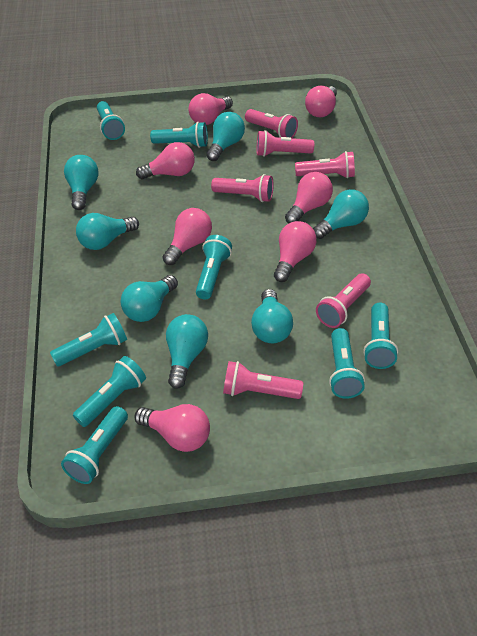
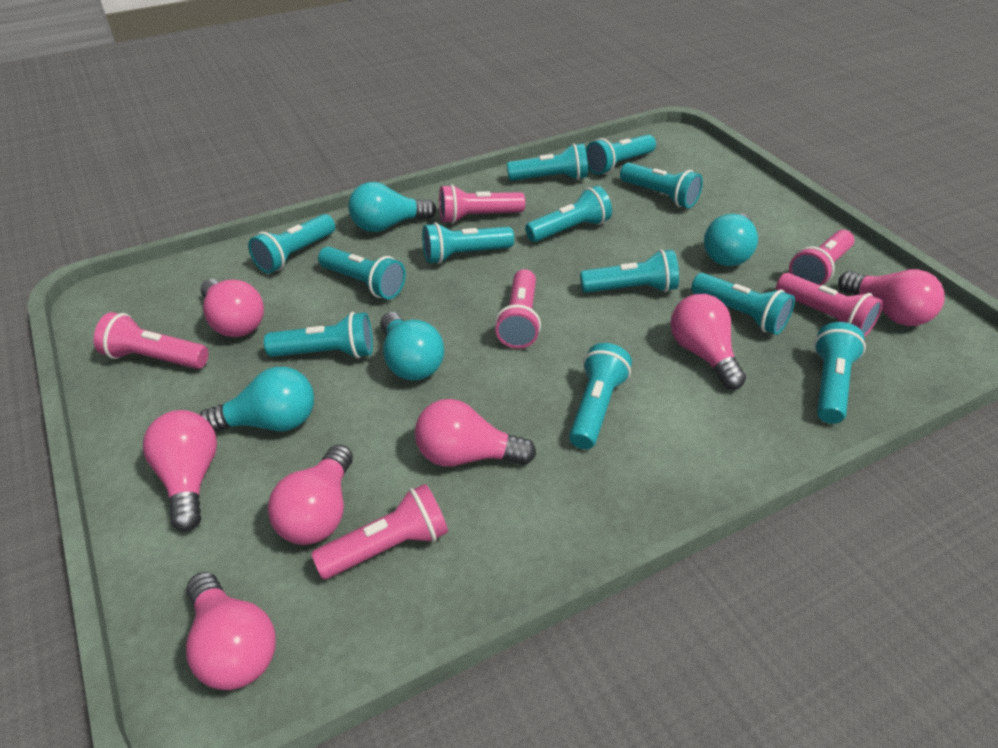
turquoise flashlight: 8 -> 12
turquoise light bulb: 7 -> 4

